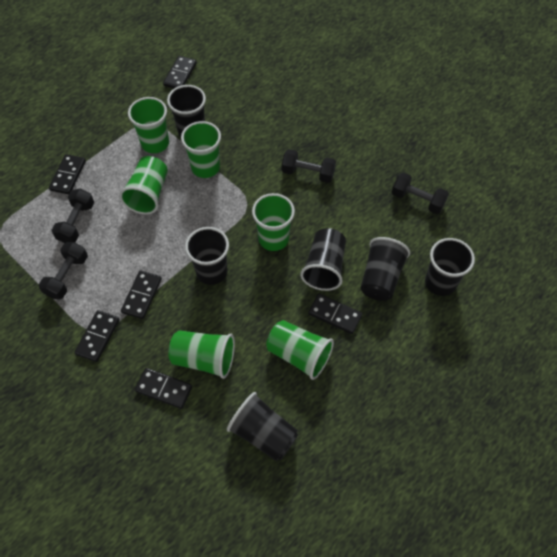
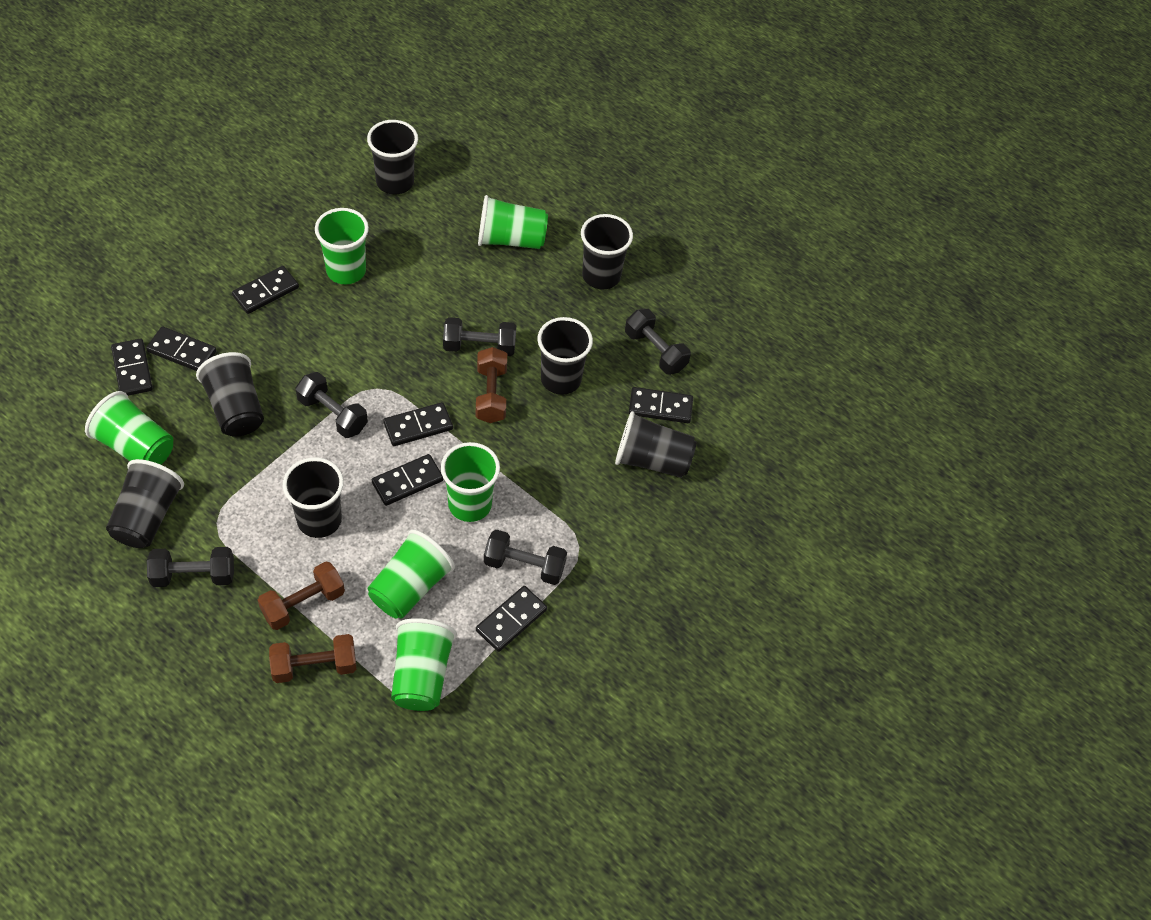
black cup: 6 -> 7
black domino: 6 -> 7
black dumbbell: 4 -> 5
brown dumbbell: 0 -> 3

